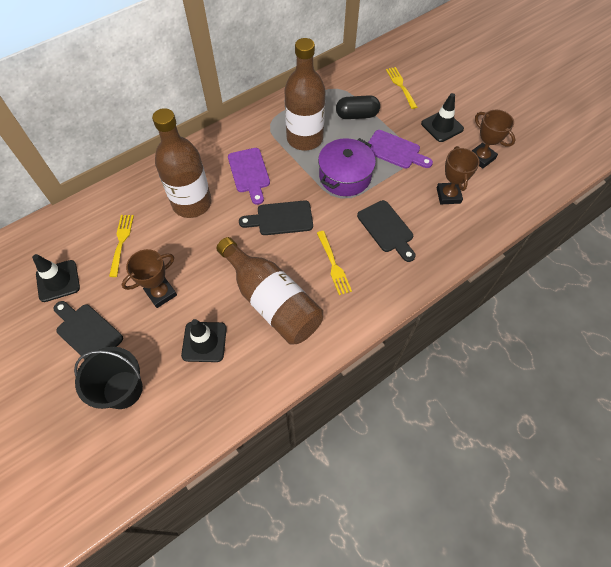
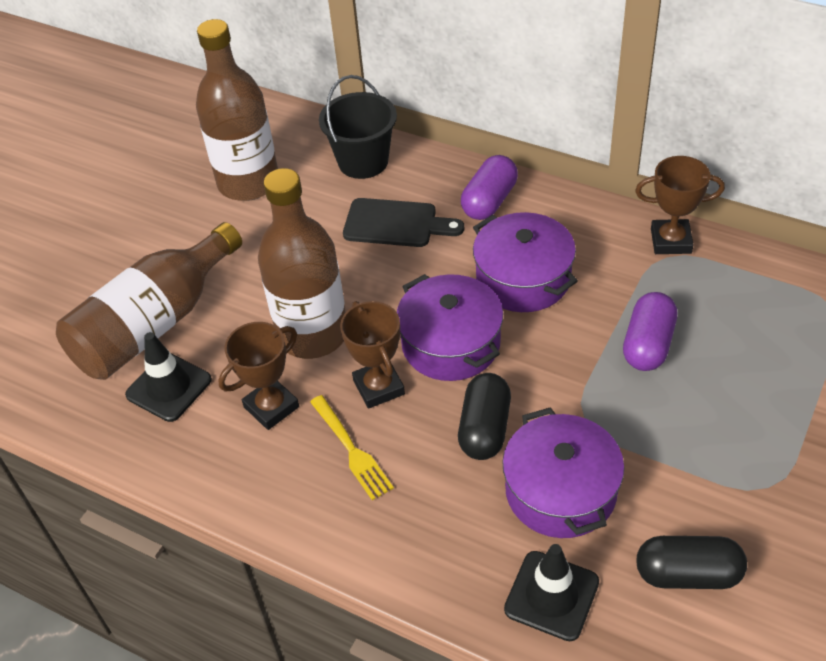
black capsule: 1 -> 2
black cutting board: 3 -> 1
black traffic cone: 3 -> 2
purple capsule: 0 -> 2
purple cutting board: 2 -> 0
purple pot: 1 -> 3
yellow fork: 3 -> 1

